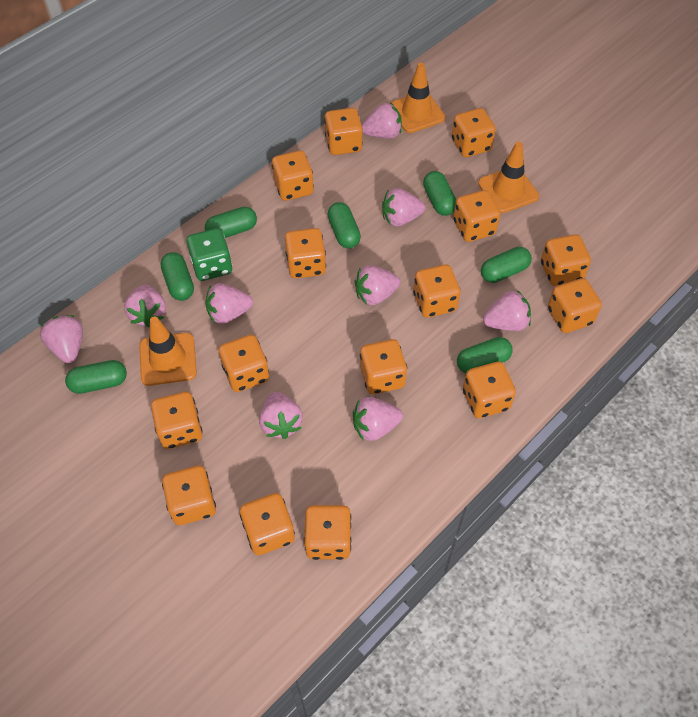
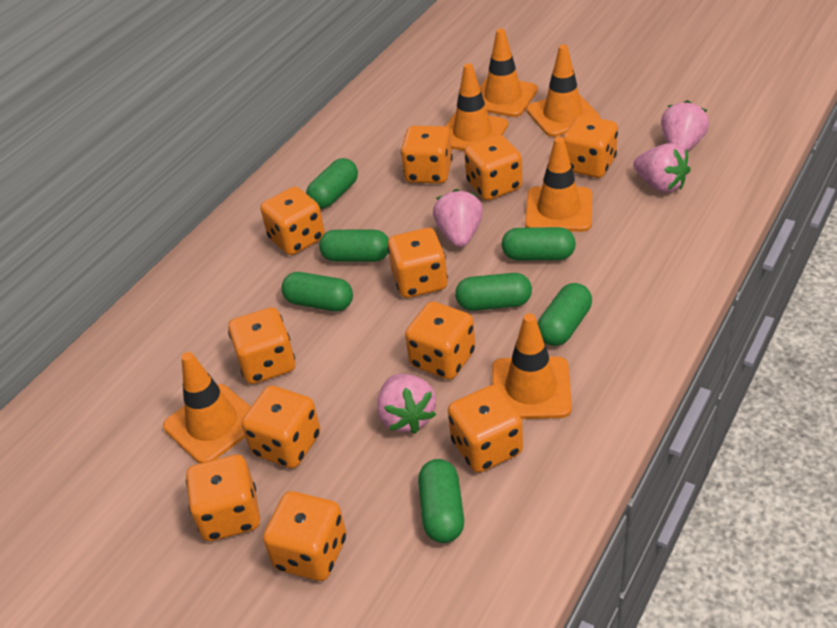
green dice: 1 -> 0
orange dice: 15 -> 11
orange traffic cone: 3 -> 6
pink strawberry: 9 -> 4

